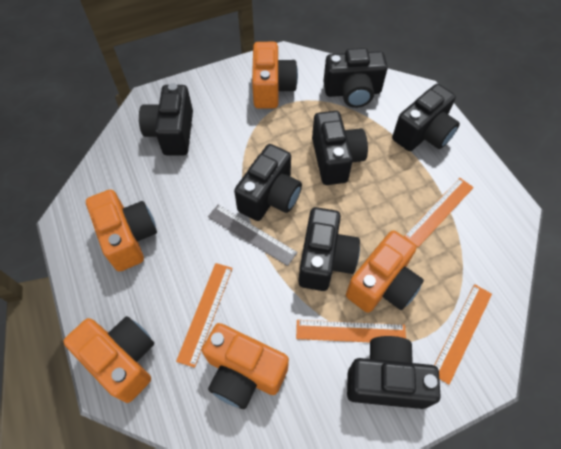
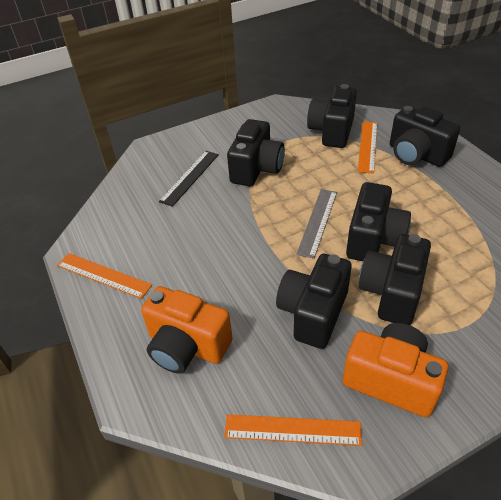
black camera: 7 -> 6
black ruler: 0 -> 1
orange camera: 5 -> 2
orange ruler: 4 -> 3

